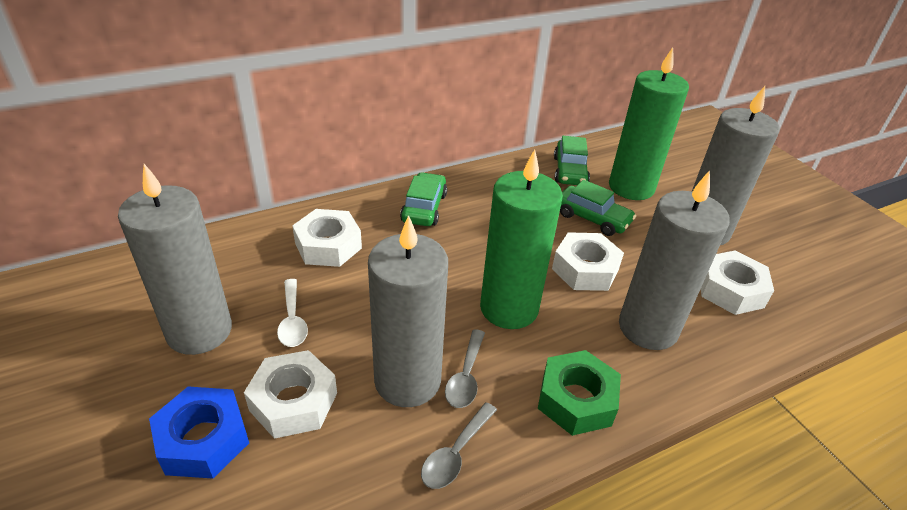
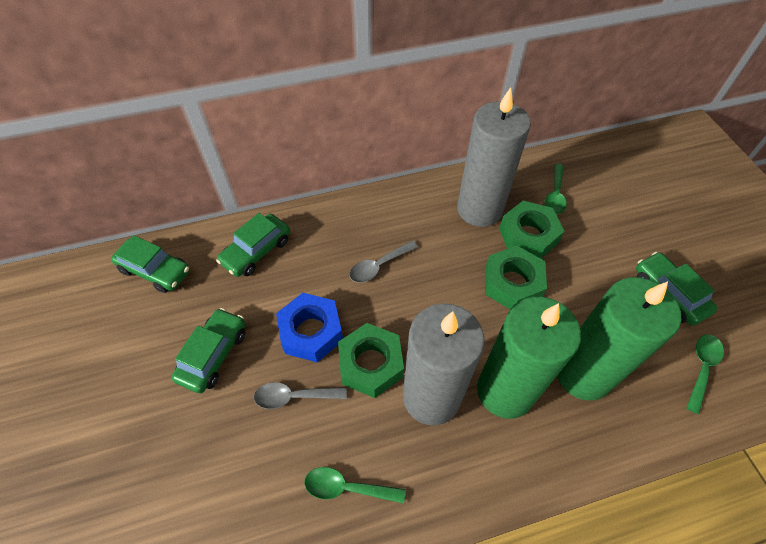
green car: 3 -> 4
green nut: 1 -> 3
green spoon: 0 -> 3
grey candle: 4 -> 2
white nut: 4 -> 0
white spoon: 1 -> 0

